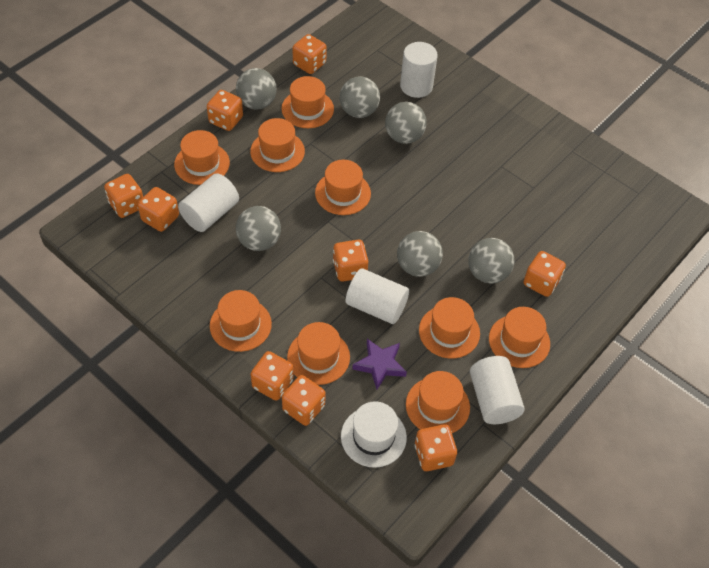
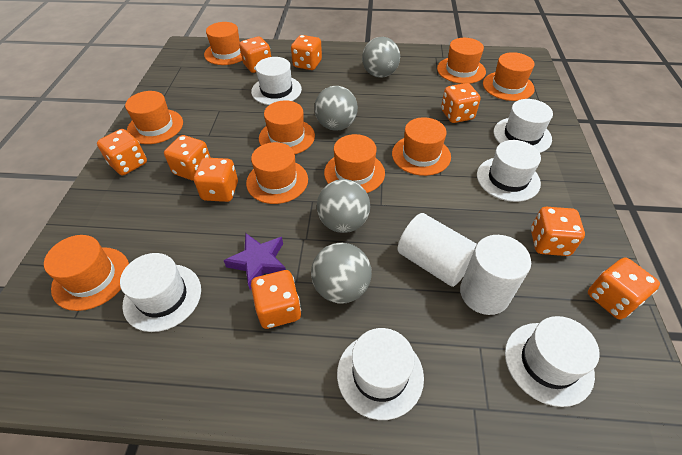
grey ball: 6 -> 4
white cylinder: 4 -> 2
white hat: 1 -> 6

